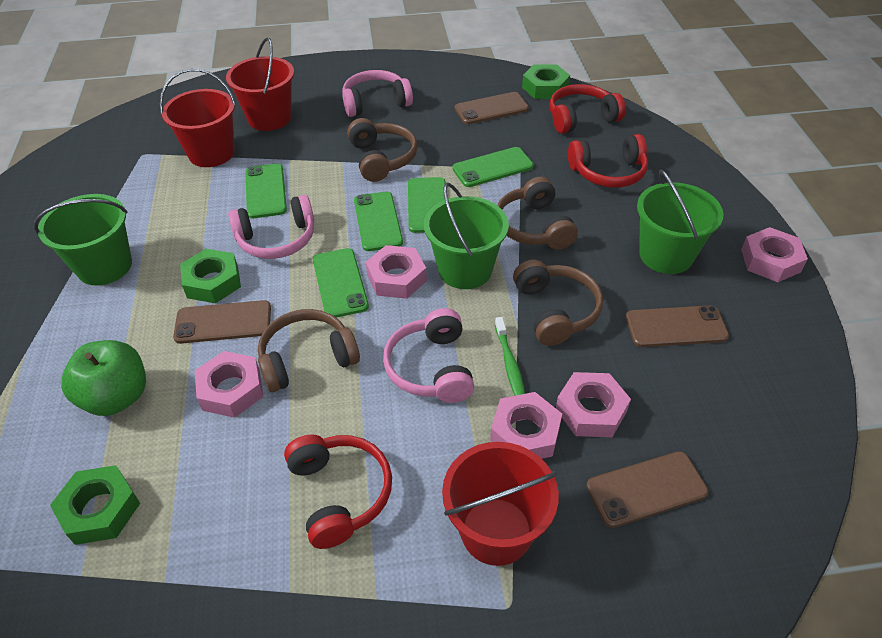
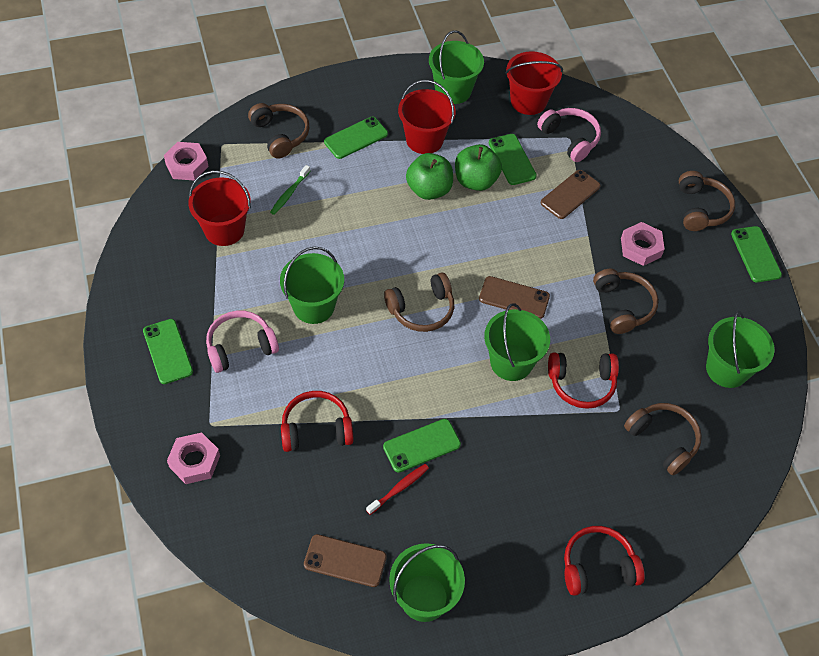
brown headphones: 4 -> 5
brown phone: 4 -> 3
green apple: 1 -> 2
green bucket: 3 -> 5
green nut: 3 -> 0
pink headphones: 3 -> 2
pink nut: 5 -> 3
red toothbrush: 0 -> 1

